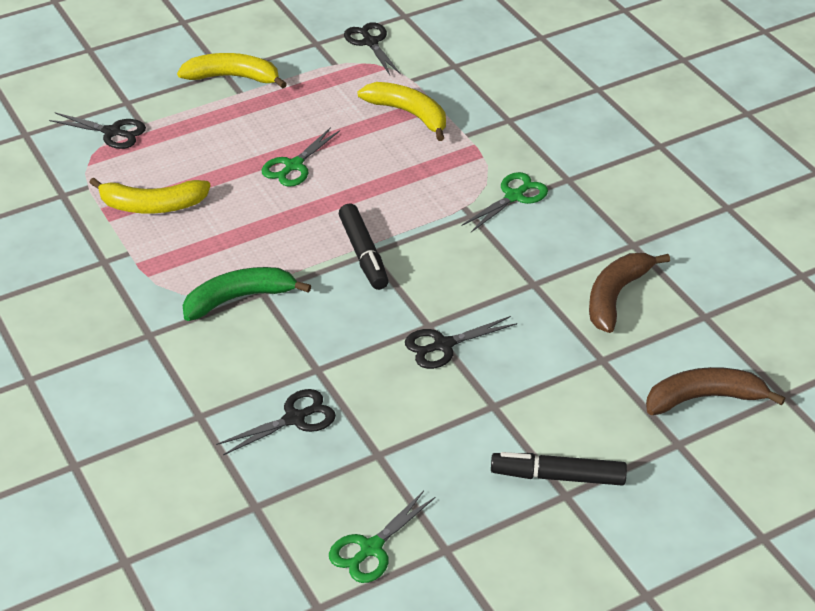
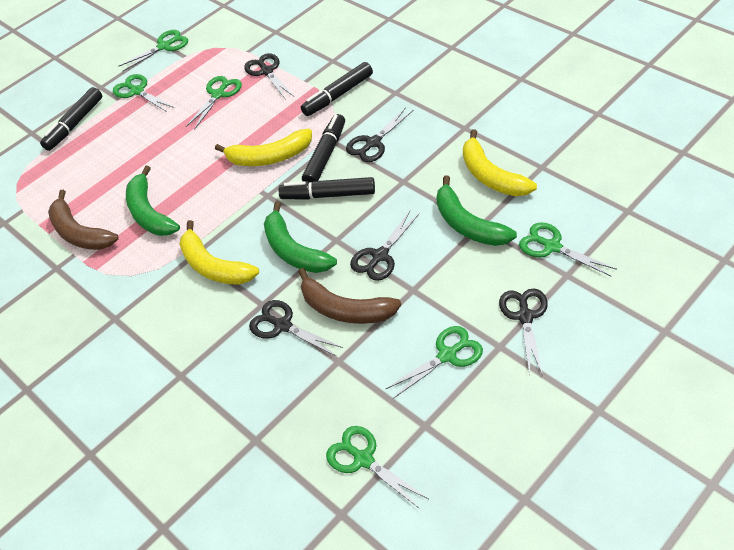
black marker: 2 -> 4
black scissors: 4 -> 5
green banana: 1 -> 3
green scissors: 3 -> 6

